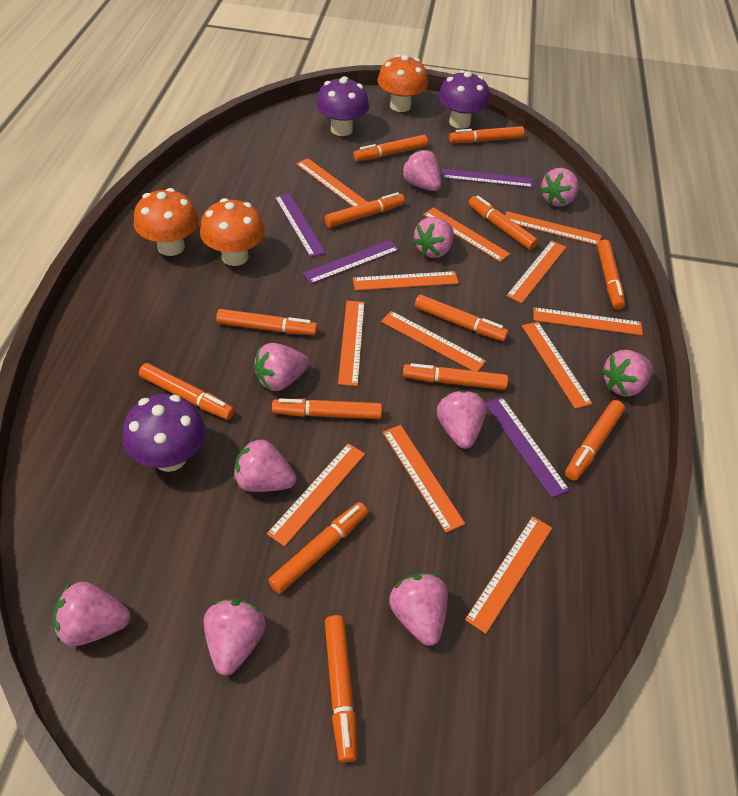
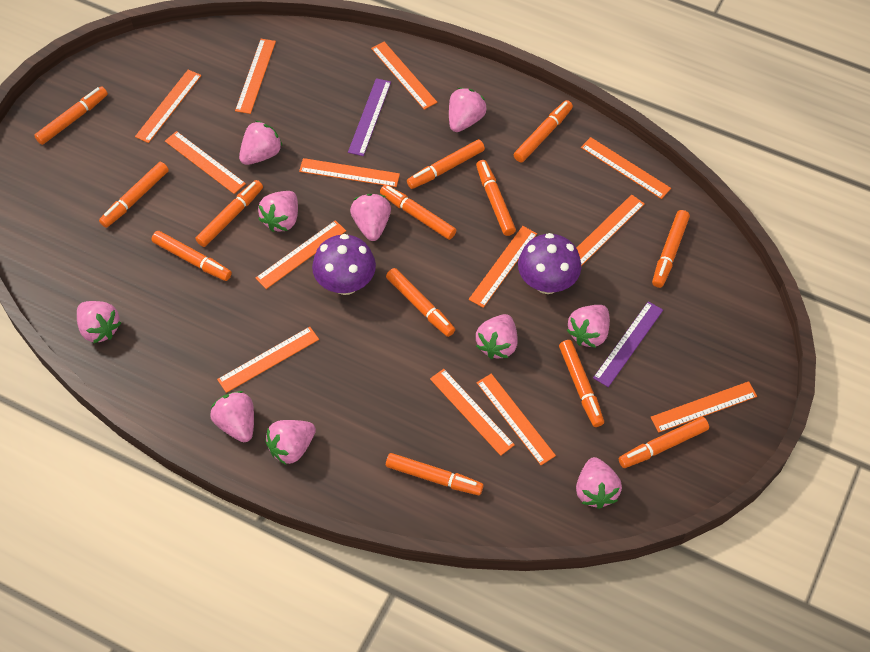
orange mushroom: 3 -> 0
orange ruler: 12 -> 13
purple mushroom: 3 -> 2
purple ruler: 4 -> 2

